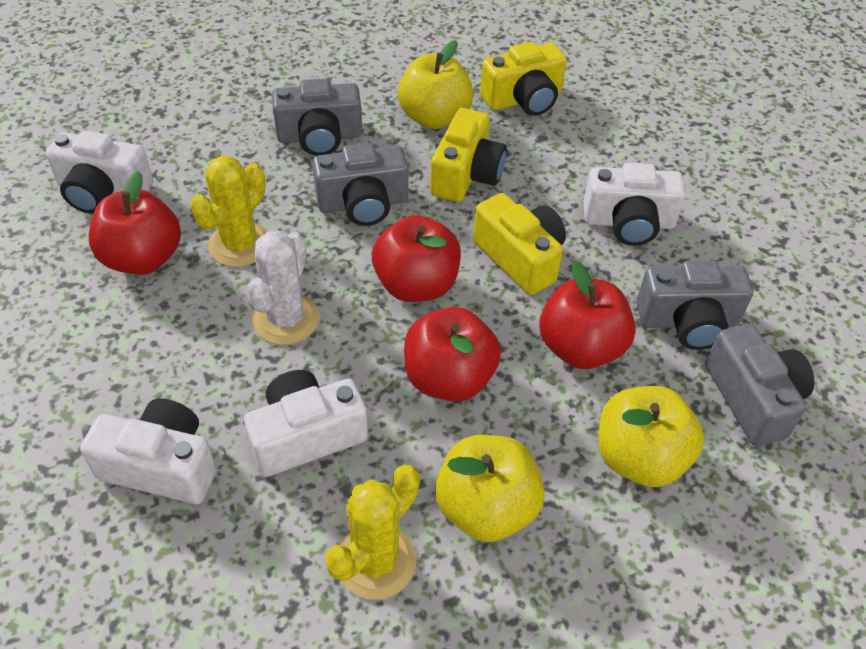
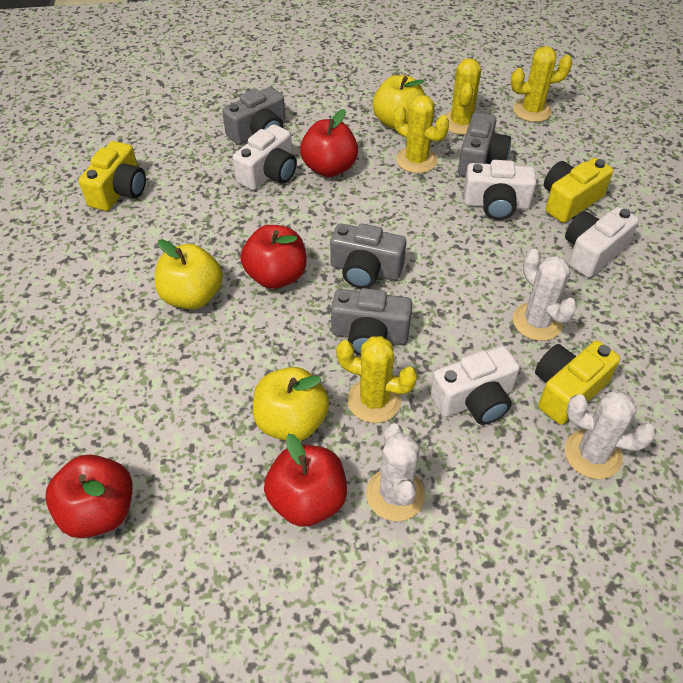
white cactus: 1 -> 3
yellow cactus: 2 -> 4

